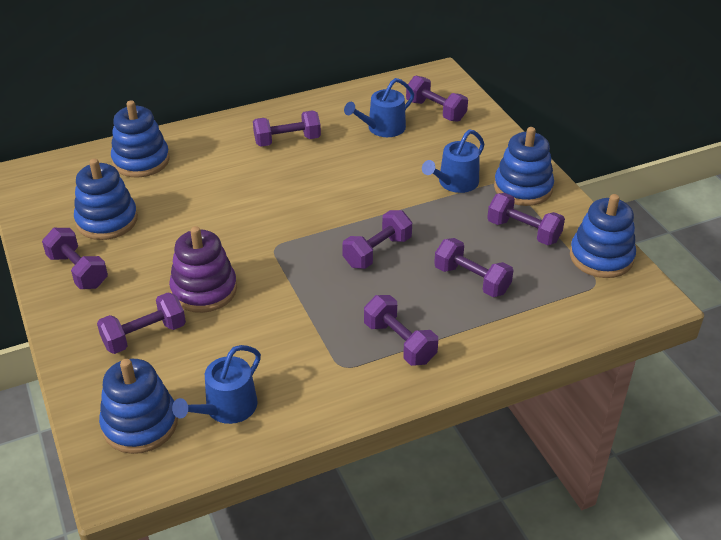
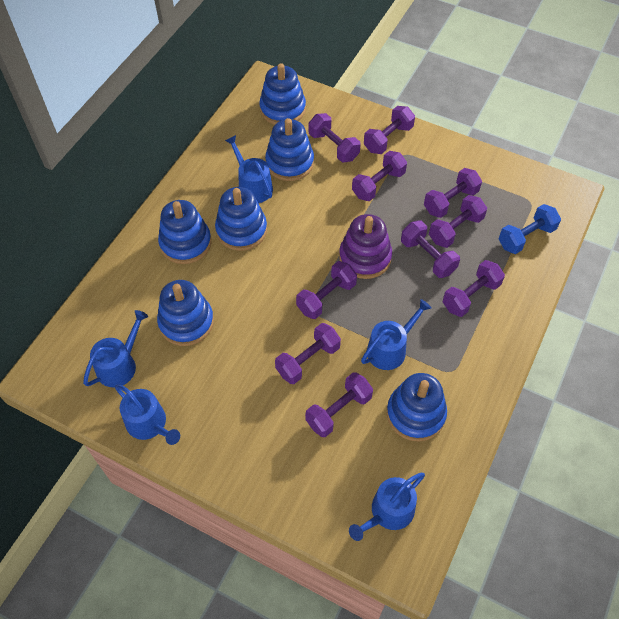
blue dumbbell: 0 -> 1
blue stacking toy: 5 -> 6
blue watering can: 3 -> 5
purple dumbbell: 8 -> 10

